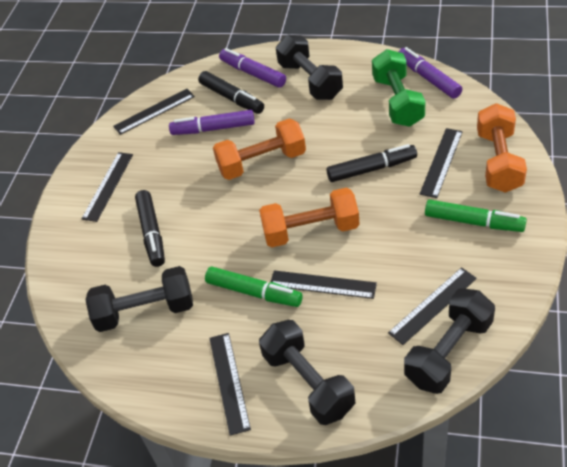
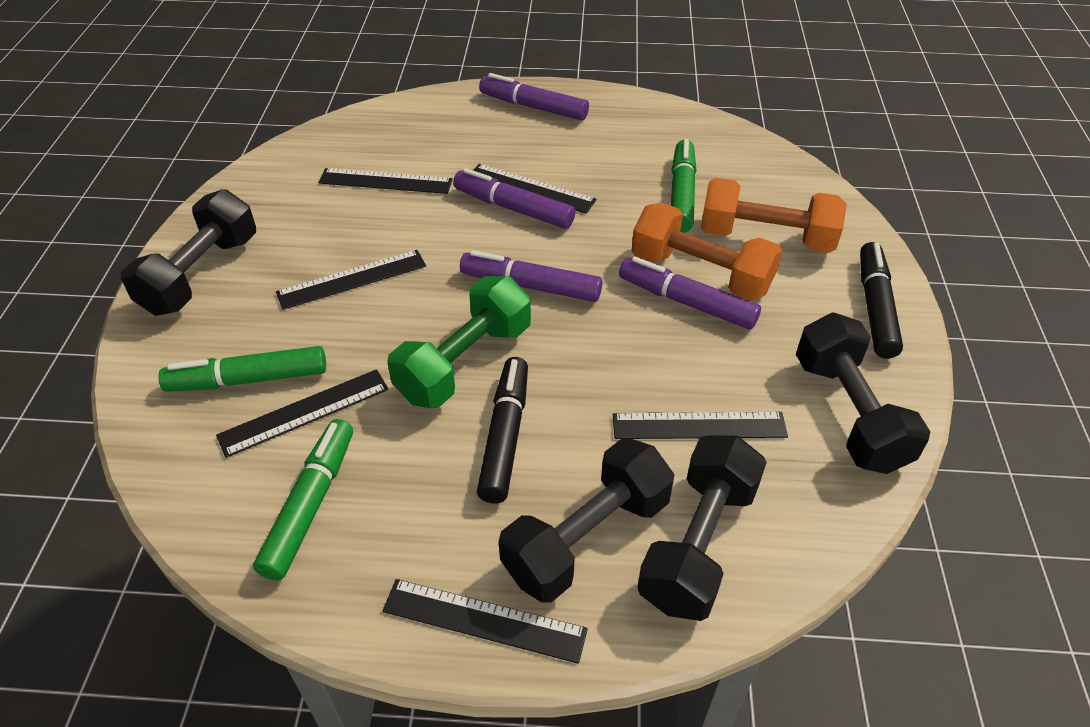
black marker: 3 -> 2
green marker: 2 -> 3
orange dumbbell: 3 -> 2
purple marker: 3 -> 4

